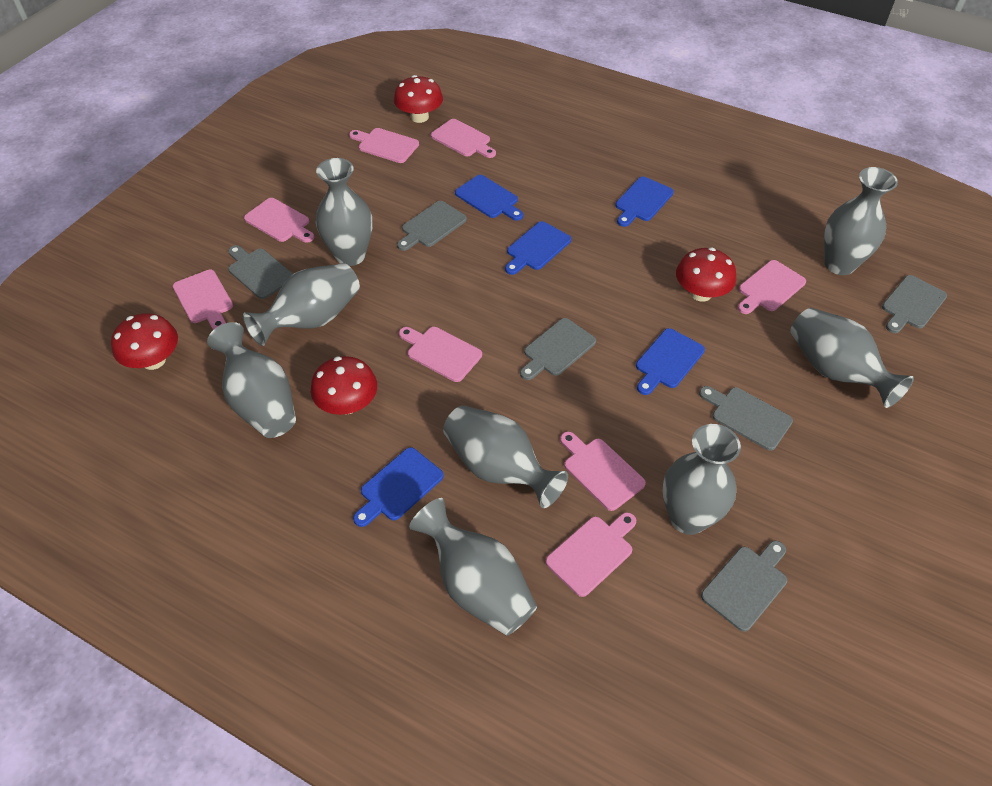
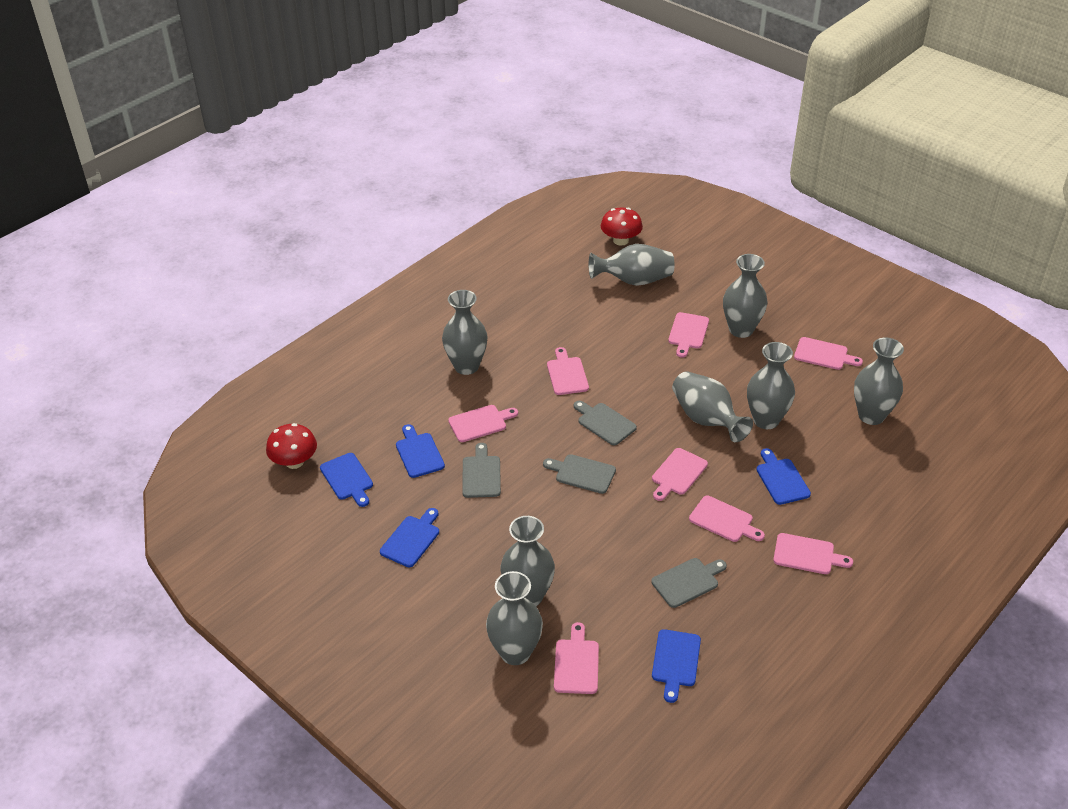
grey cutting board: 6 -> 4
red mushroom: 4 -> 2

